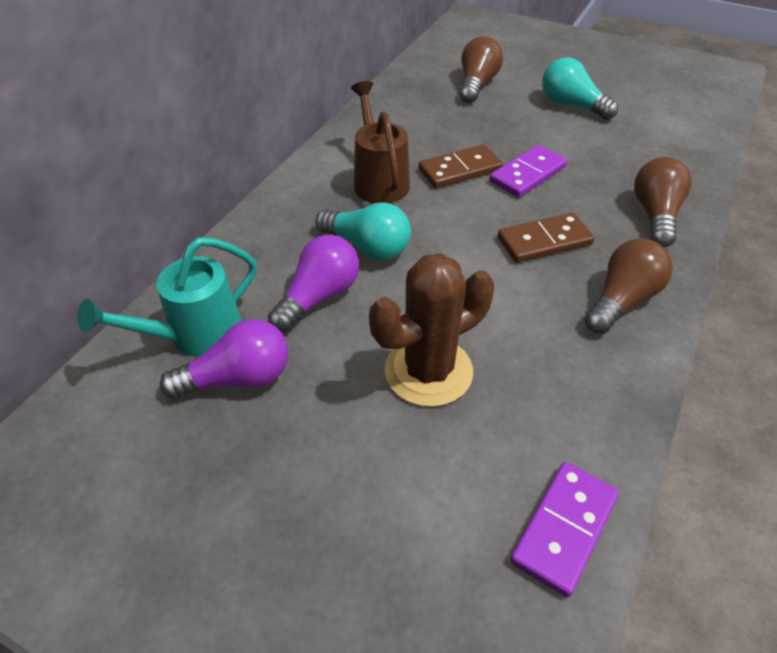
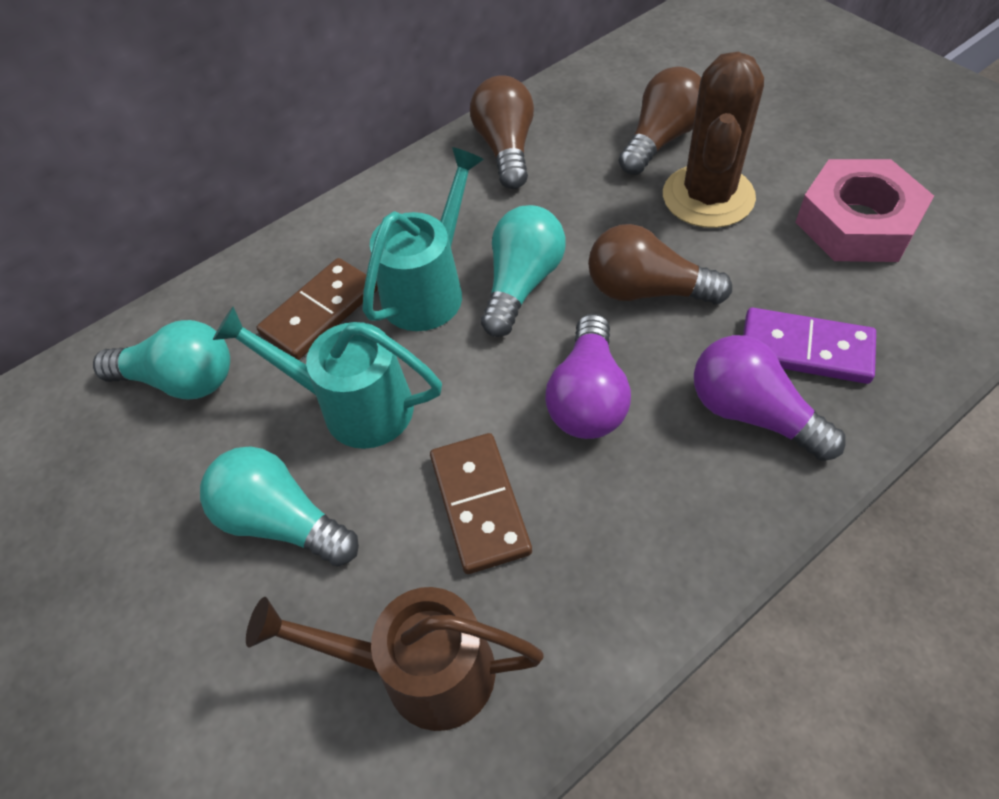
pink nut: 0 -> 1
purple domino: 2 -> 1
turquoise light bulb: 2 -> 3
turquoise watering can: 1 -> 2

